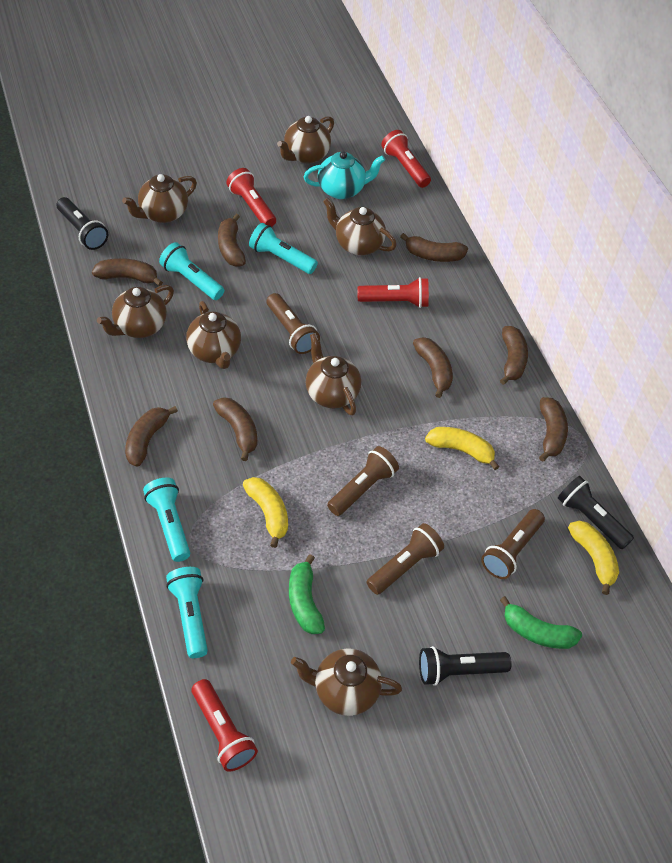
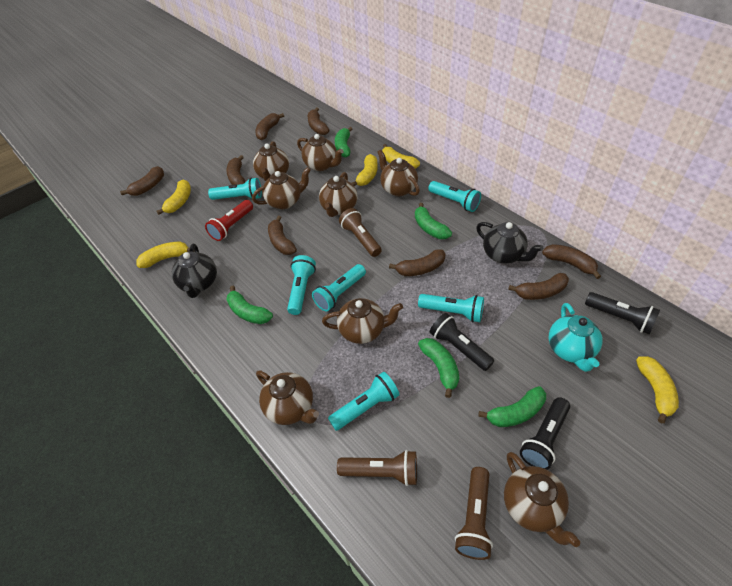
black teapot: 0 -> 2
brown flashlight: 4 -> 3
brown teapot: 7 -> 8
green banana: 2 -> 5
red flashlight: 4 -> 1
turquoise flashlight: 4 -> 6
yellow banana: 3 -> 5

